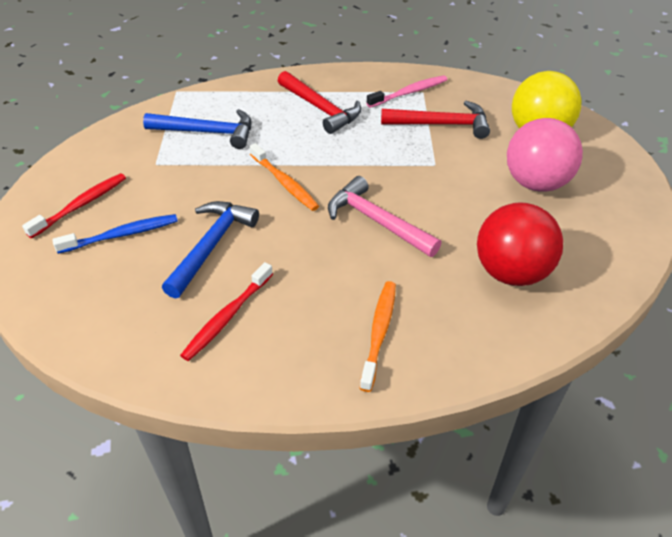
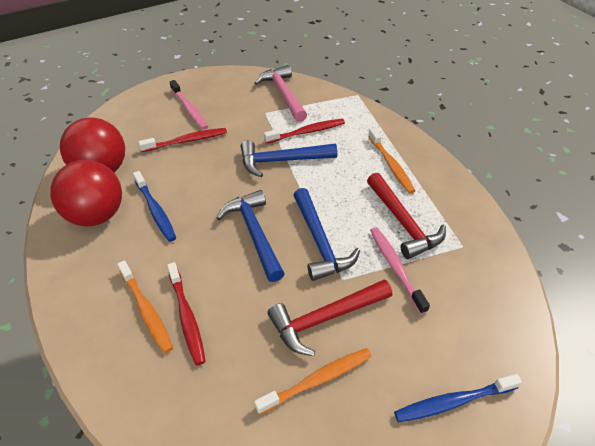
blue hammer: 2 -> 3
blue toothbrush: 1 -> 2
orange toothbrush: 2 -> 3
pink ball: 1 -> 0
pink toothbrush: 1 -> 2
red ball: 1 -> 2
red toothbrush: 2 -> 3
yellow ball: 1 -> 0

